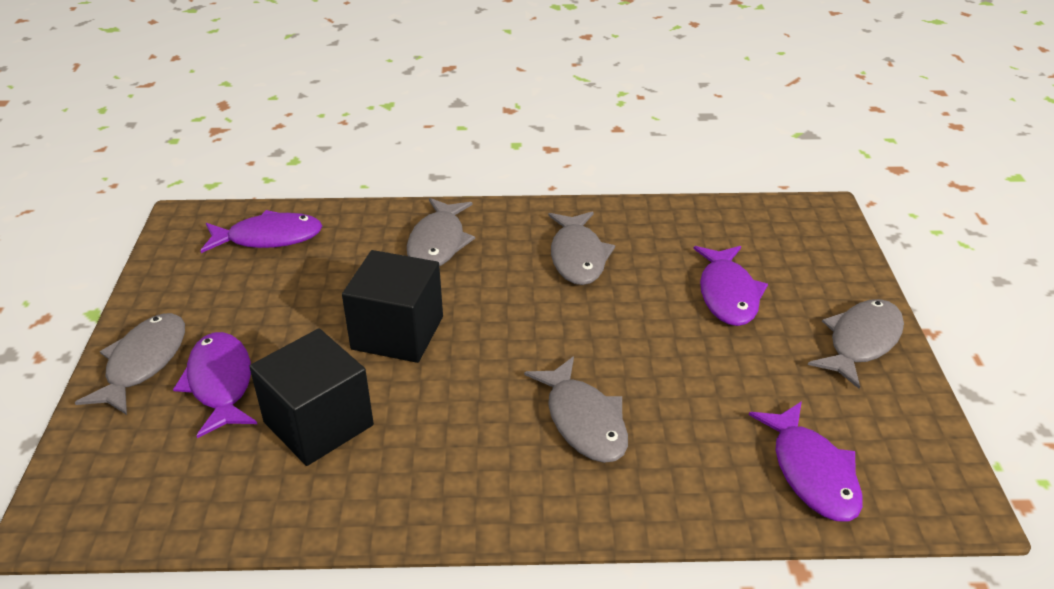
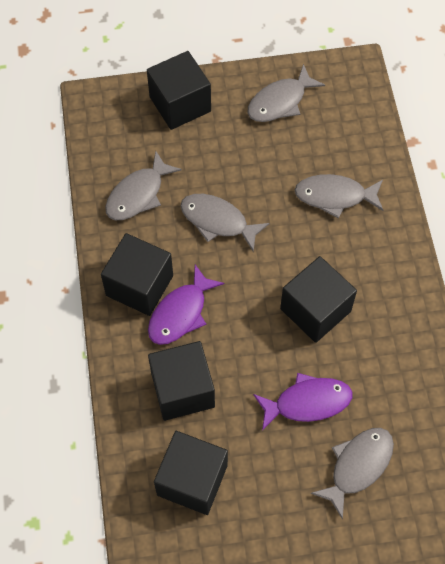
black cube: 2 -> 5
purple fish: 4 -> 2

